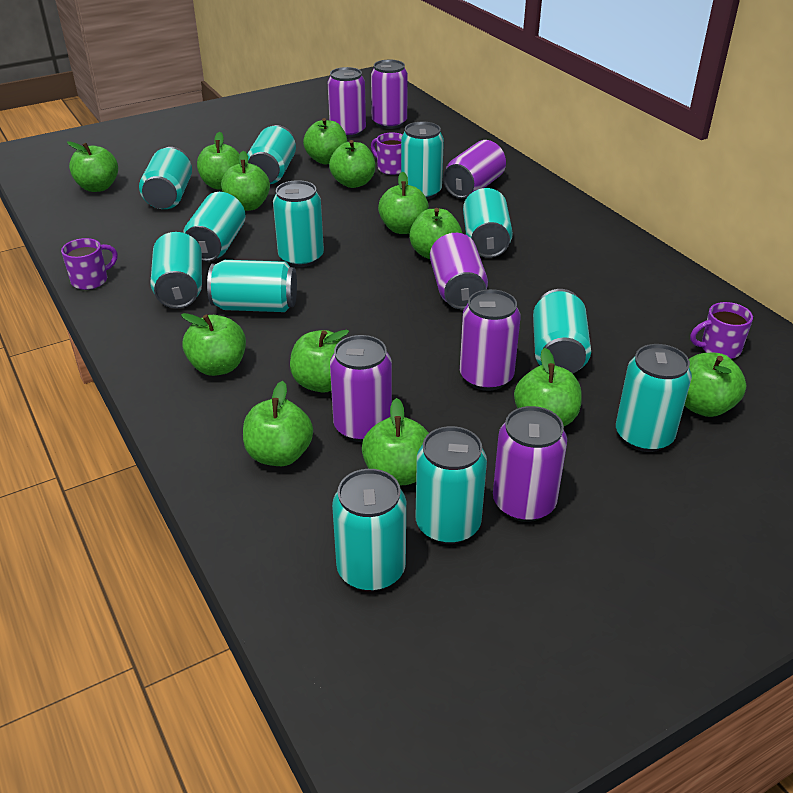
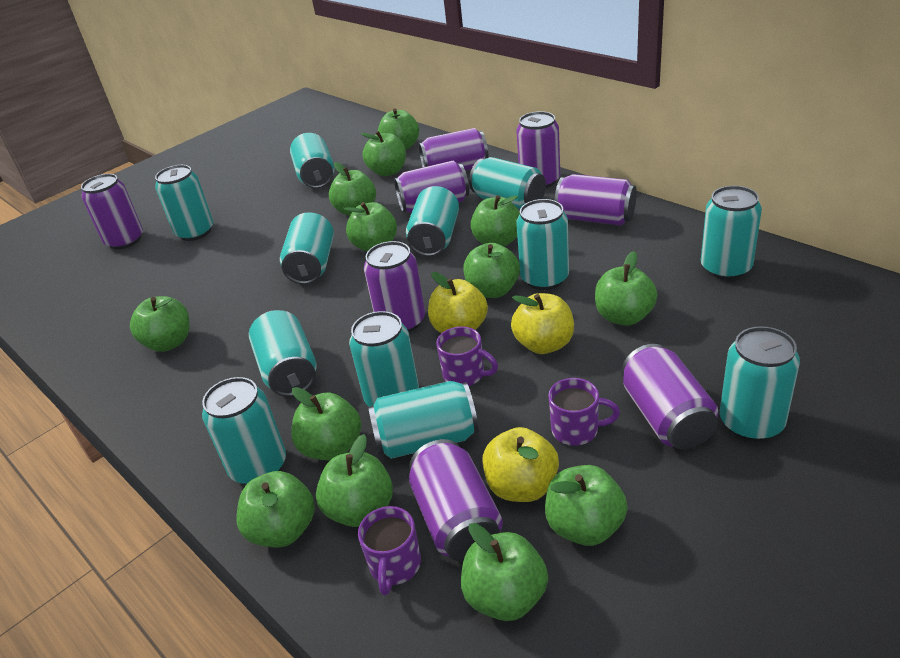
purple can: 7 -> 8
yellow apple: 0 -> 3

